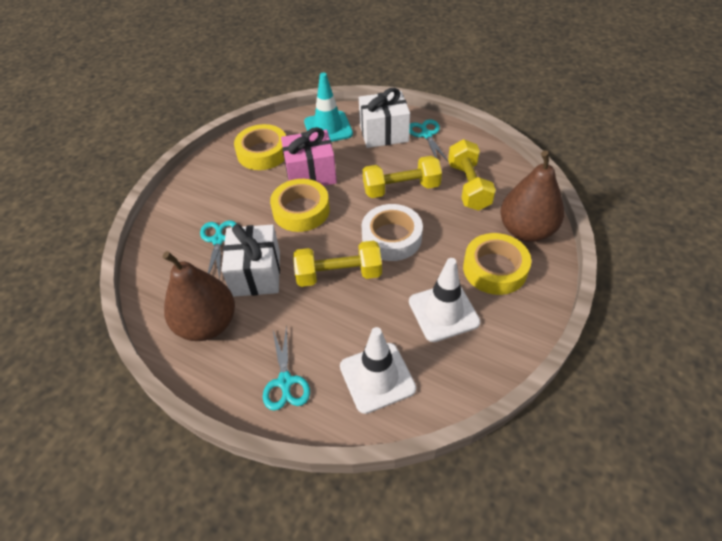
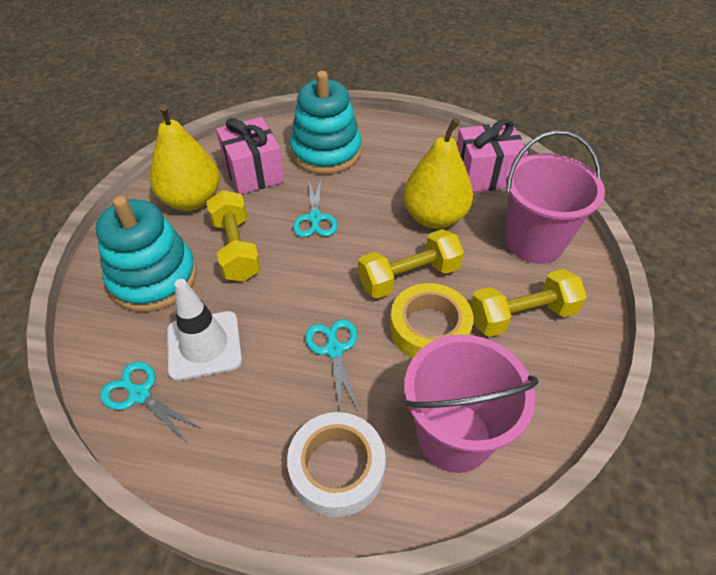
brown pear: 2 -> 0
pink bucket: 0 -> 2
pink gift: 1 -> 2
turquoise stacking toy: 0 -> 2
turquoise traffic cone: 1 -> 0
white gift: 2 -> 0
white traffic cone: 2 -> 1
yellow pear: 0 -> 2
yellow tape: 3 -> 1

